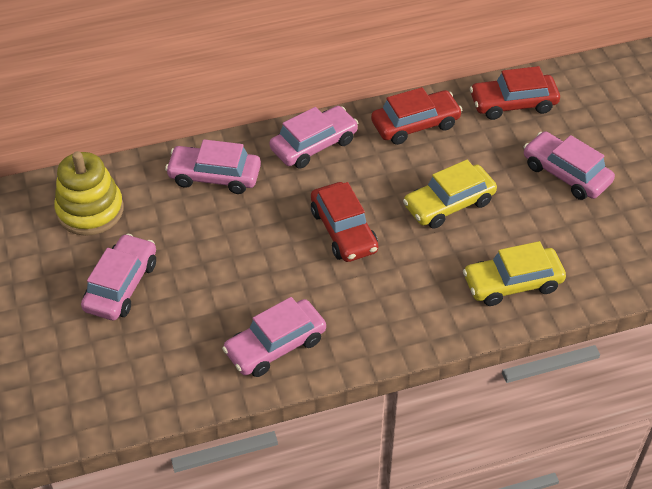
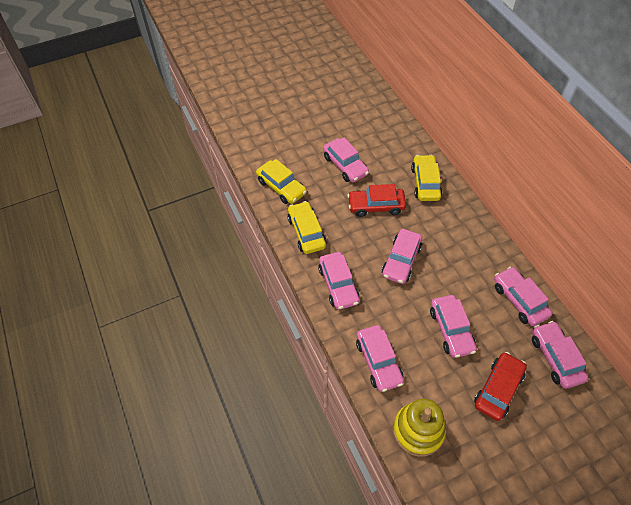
pink car: 5 -> 7
red car: 3 -> 2
yellow car: 2 -> 3

